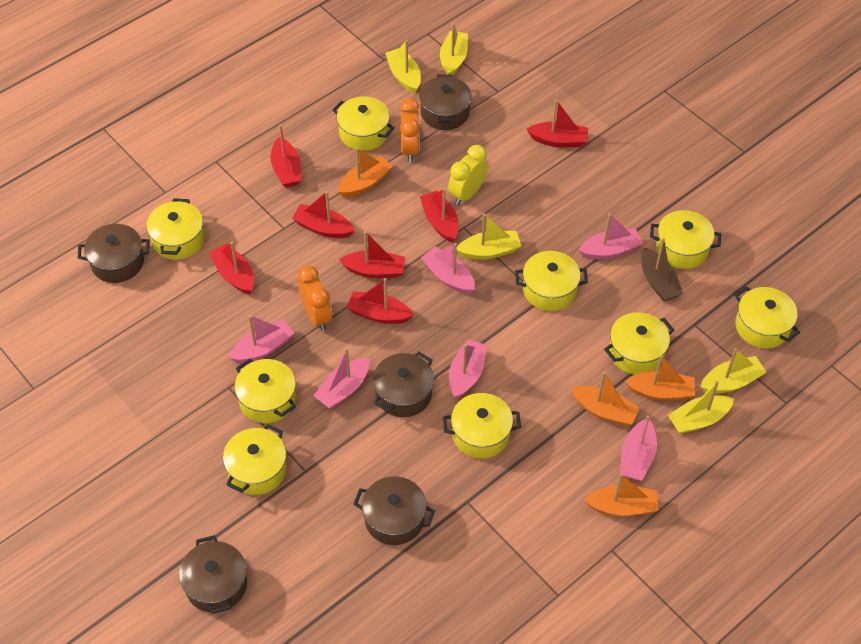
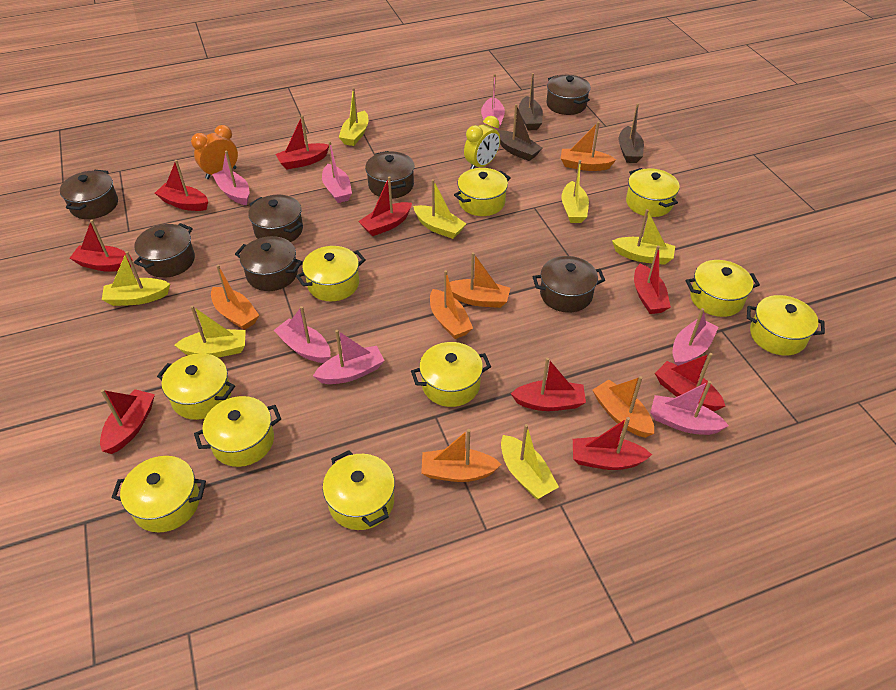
brown boat: 1 -> 3
brown pot: 5 -> 7
orange boat: 4 -> 6
orange clock: 2 -> 1
pink boat: 6 -> 7
red boat: 7 -> 9
yellow boat: 5 -> 7
yellow pot: 9 -> 10

